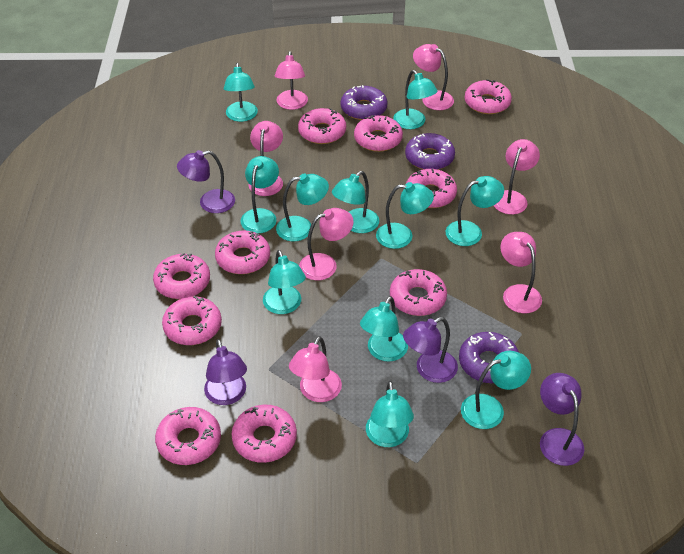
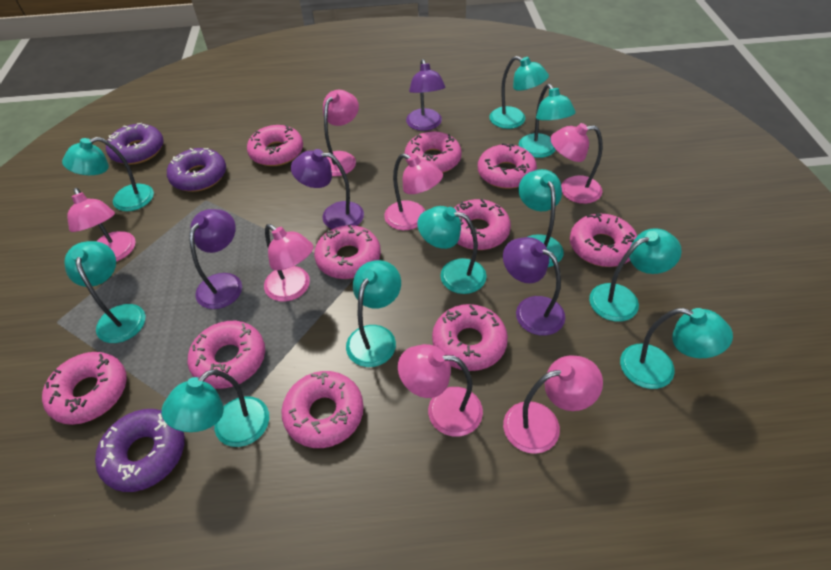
turquoise lamp: 11 -> 10

